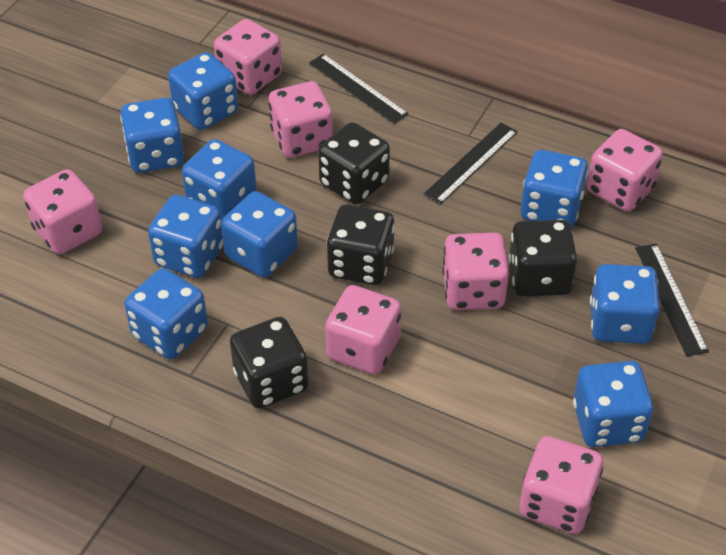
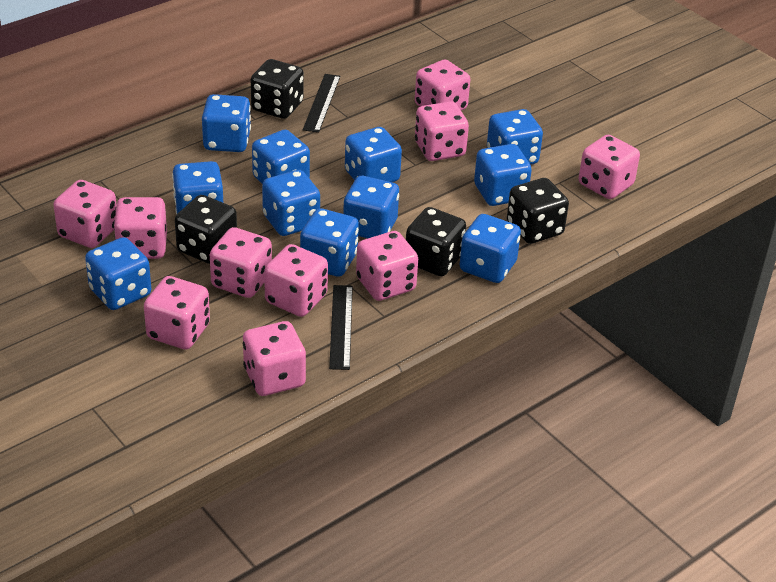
black ruler: 3 -> 2
blue dice: 9 -> 11
pink dice: 7 -> 10

